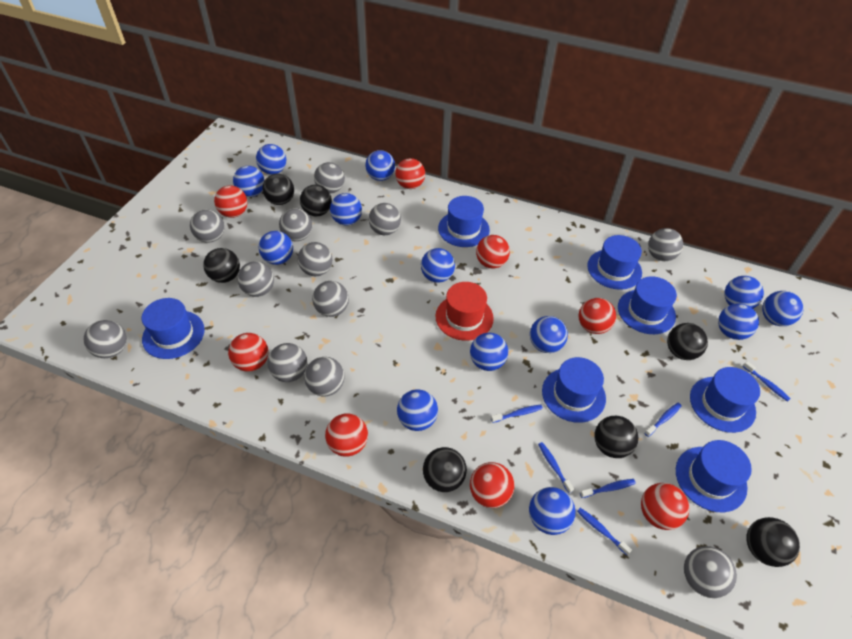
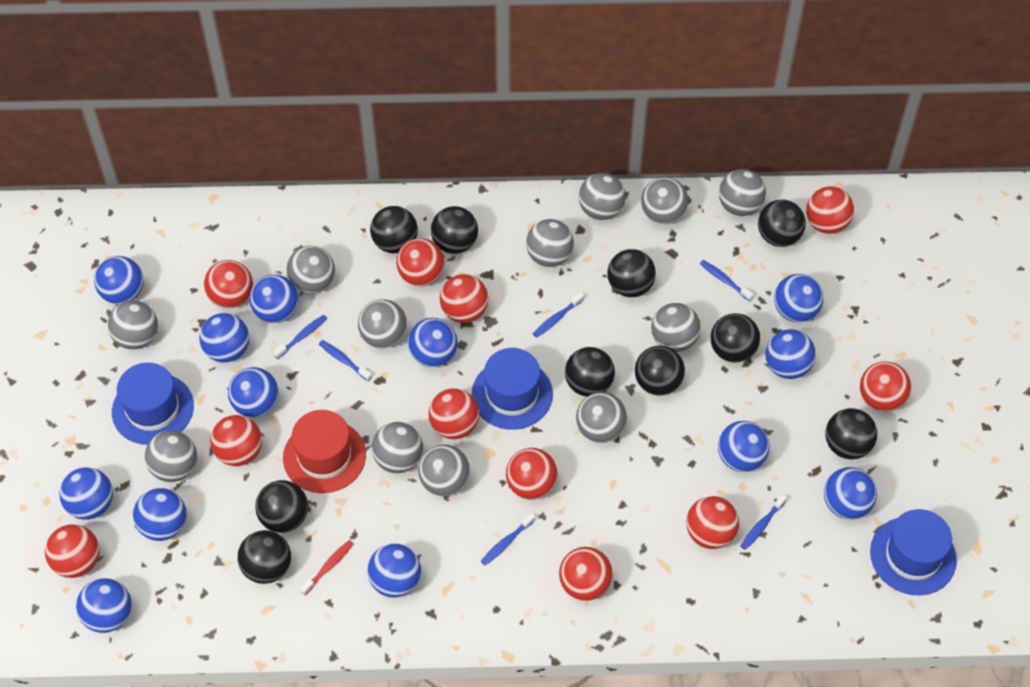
black ball: 7 -> 10
blue hat: 7 -> 3
red ball: 8 -> 11
red toothbrush: 0 -> 1

